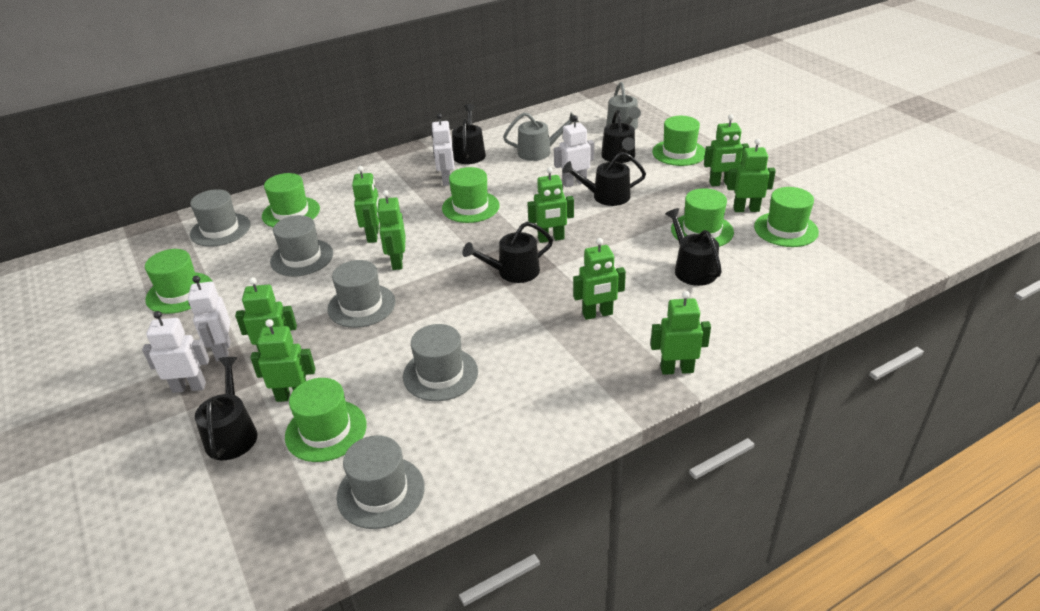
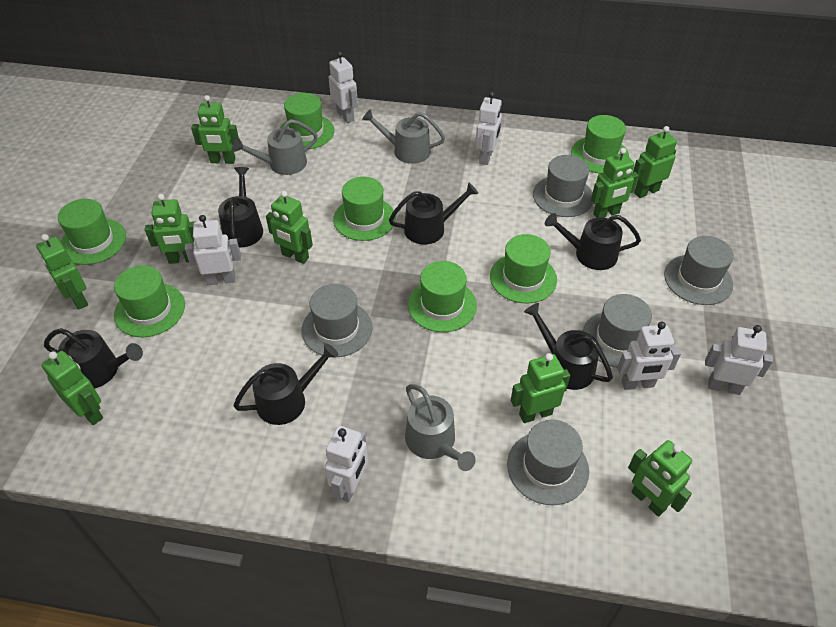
grey watering can: 2 -> 3
white robot: 4 -> 6

